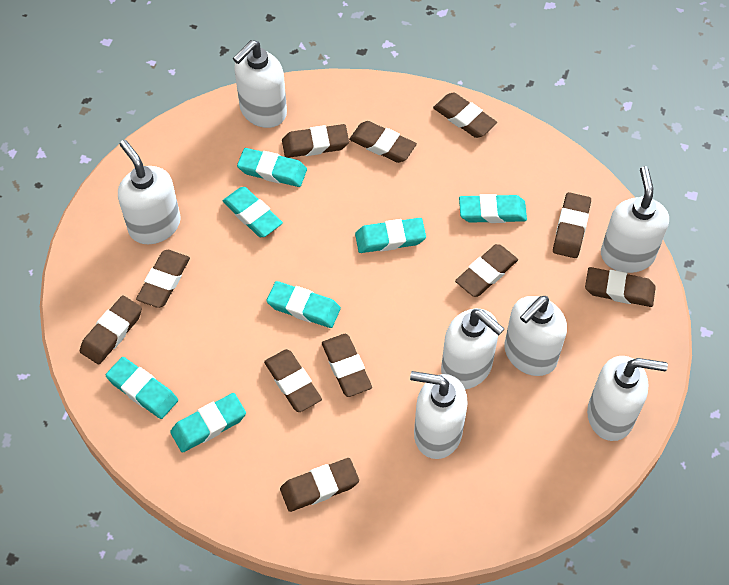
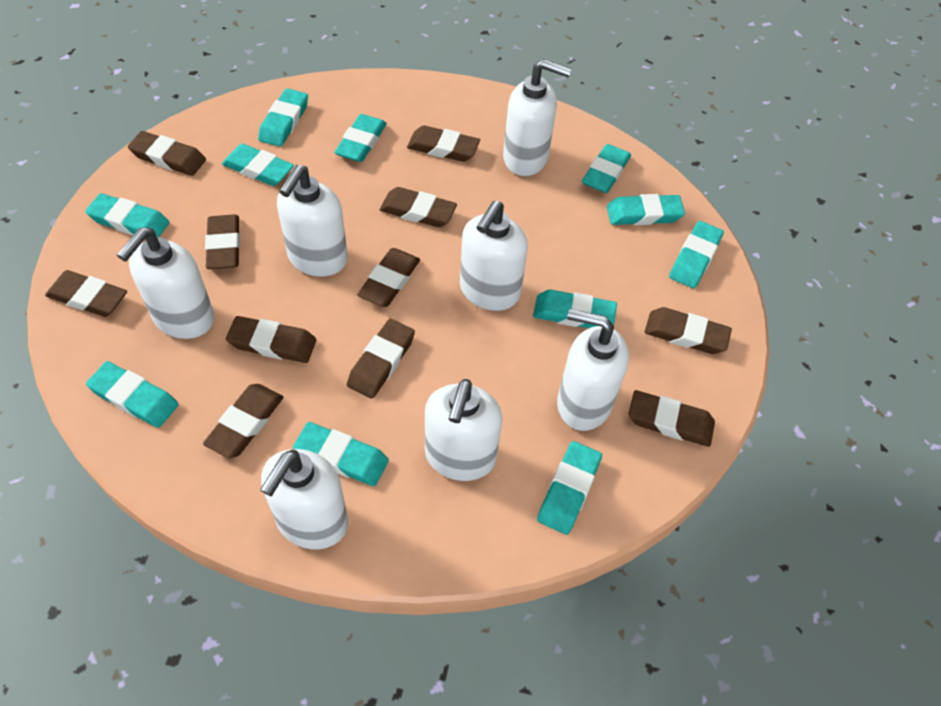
turquoise eraser: 7 -> 11

